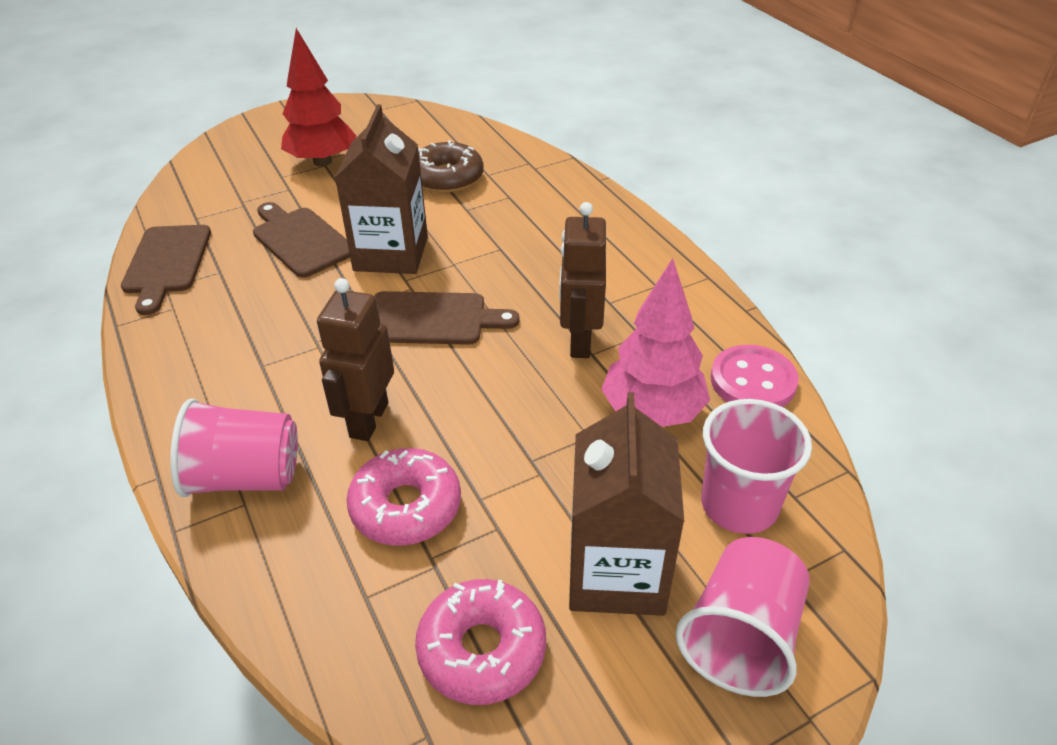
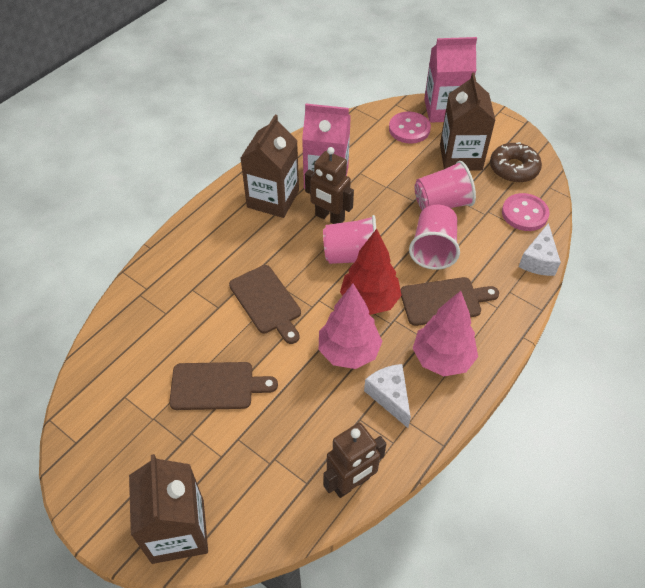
brown carton: 2 -> 3
pink button: 1 -> 2
pink carton: 0 -> 2
pink donut: 2 -> 0
pink tree: 1 -> 2
white cheese: 0 -> 2

